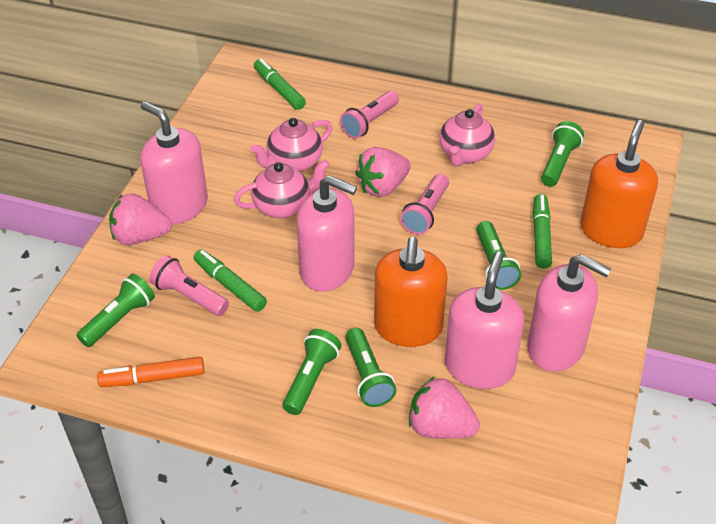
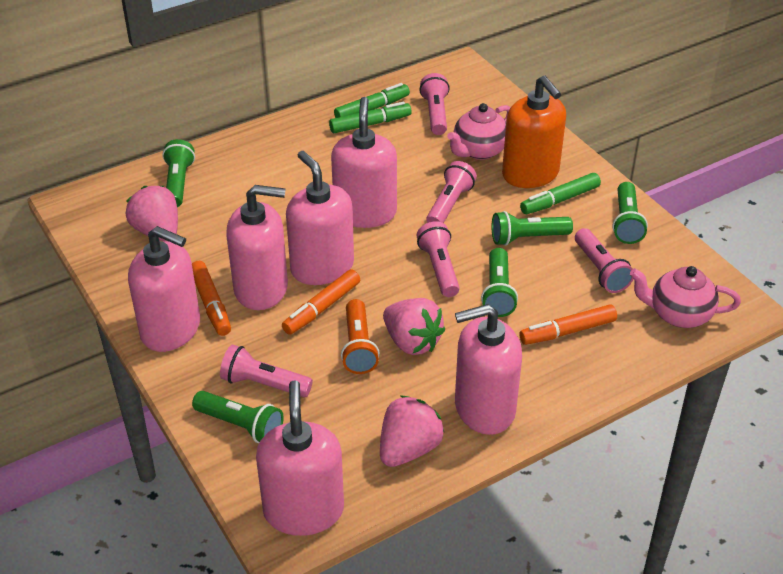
orange flashlight: 0 -> 1
orange marker: 1 -> 3
orange soap dispenser: 2 -> 1
pink flashlight: 3 -> 5
pink soap dispenser: 4 -> 6
pink teapot: 3 -> 2

